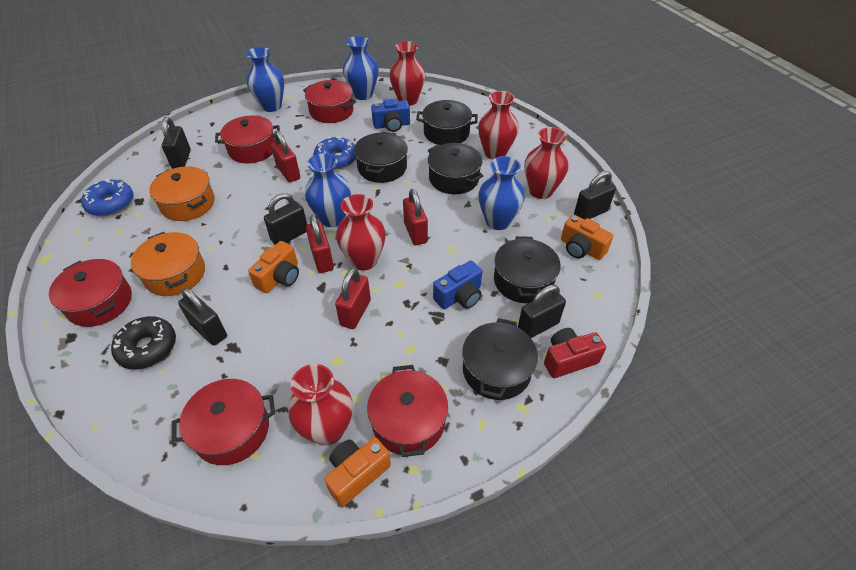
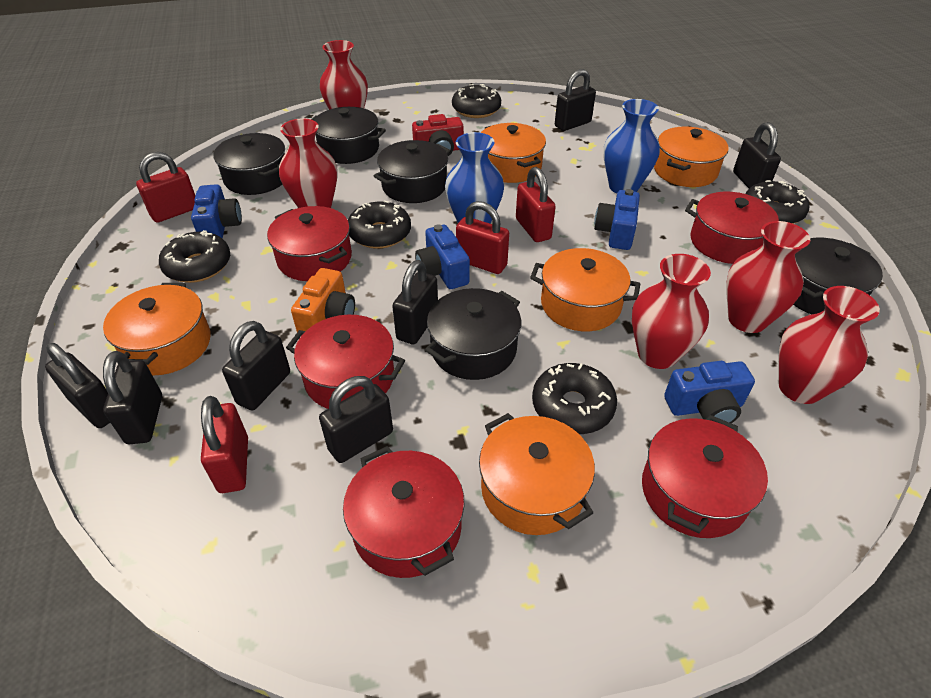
black donut: 1 -> 5
black padlock: 5 -> 7
blue camera: 2 -> 4
blue donut: 2 -> 0
blue vase: 4 -> 2
orange camera: 3 -> 1
orange pot: 2 -> 5

